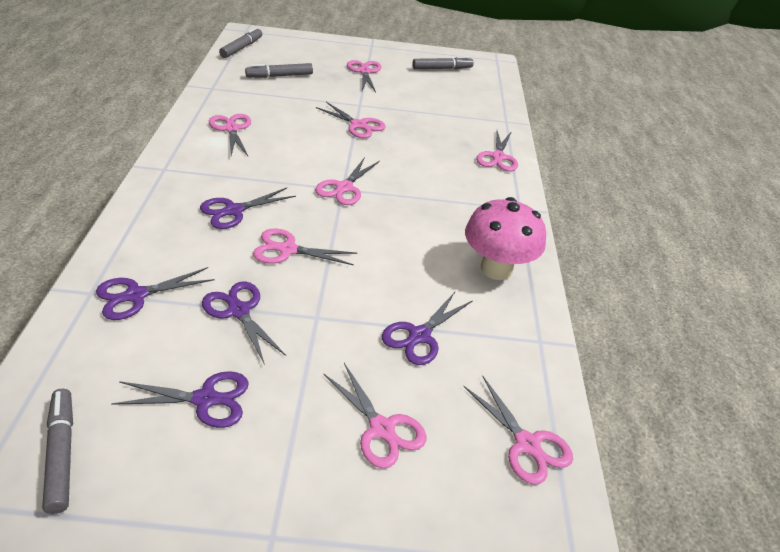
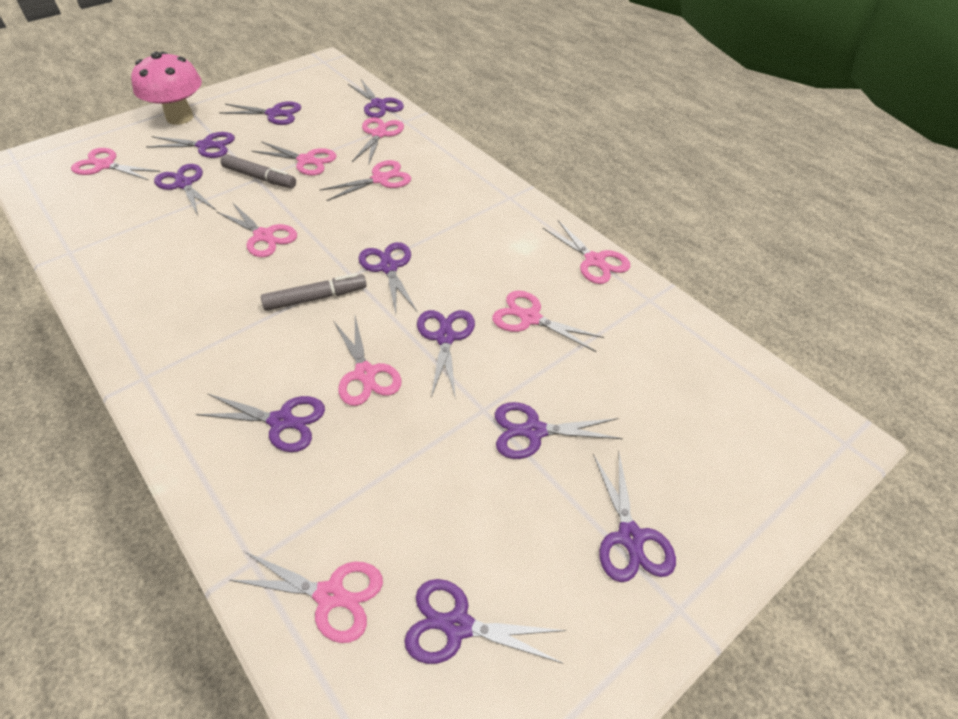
grey marker: 4 -> 2
pink scissors: 8 -> 9
purple scissors: 5 -> 10

